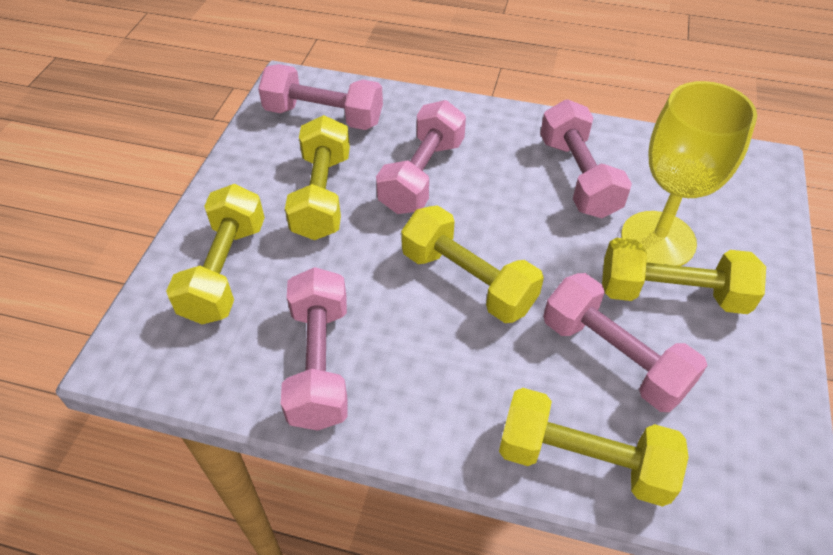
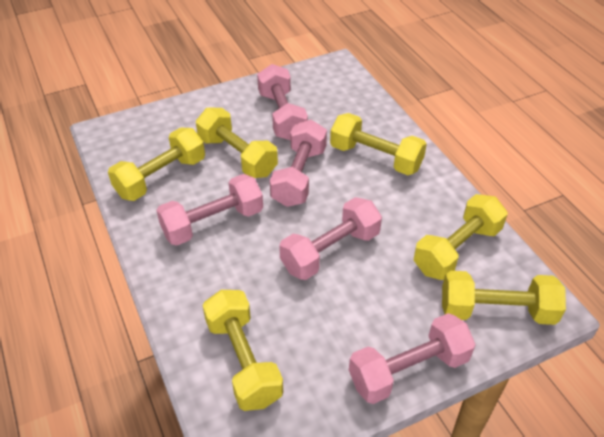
yellow dumbbell: 5 -> 6
yellow goblet: 1 -> 0

